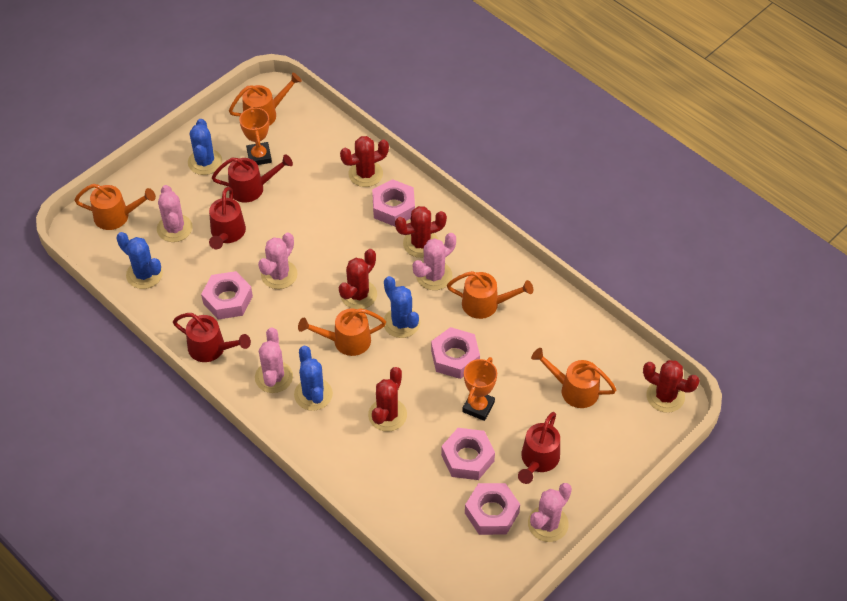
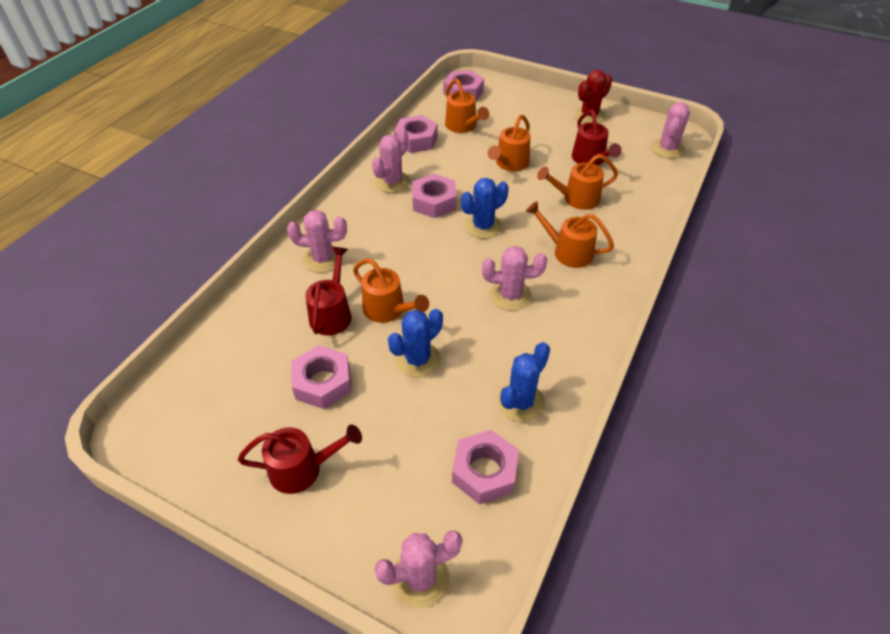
blue cactus: 4 -> 3
orange trophy: 2 -> 0
red cactus: 5 -> 1
red watering can: 4 -> 3

